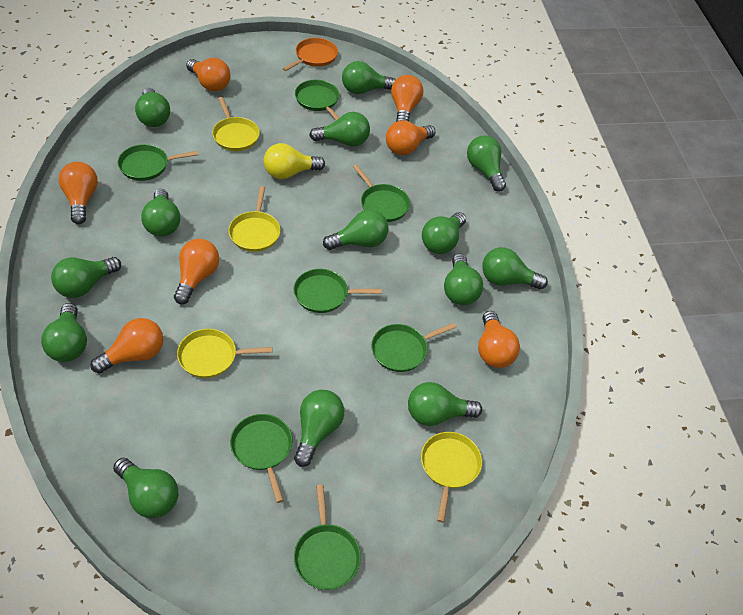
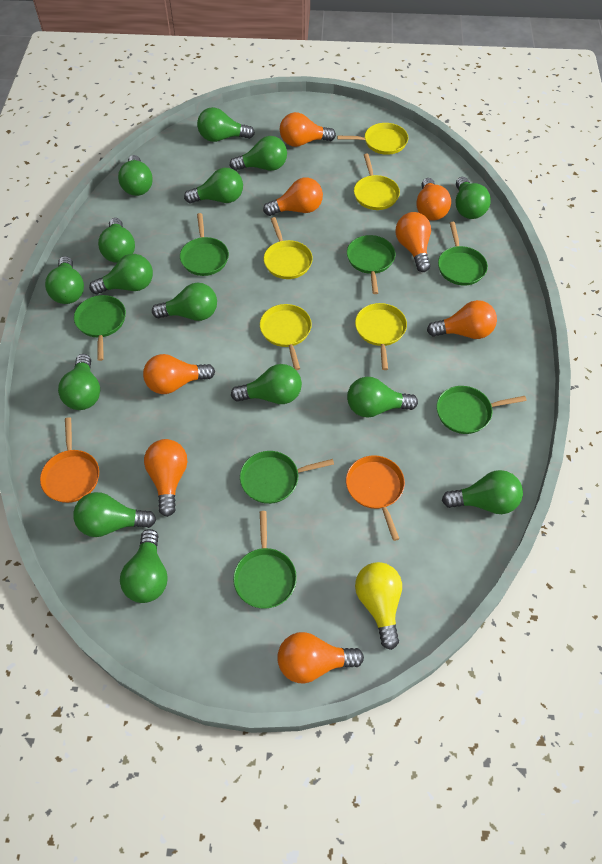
green light bulb: 14 -> 15
orange light bulb: 7 -> 8
orange pan: 1 -> 2
yellow pan: 4 -> 5

